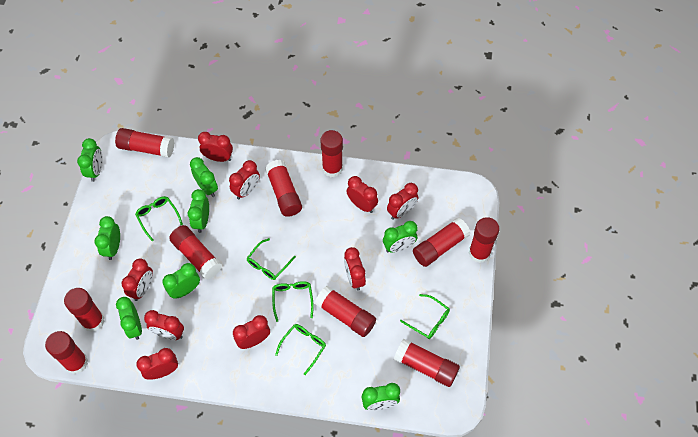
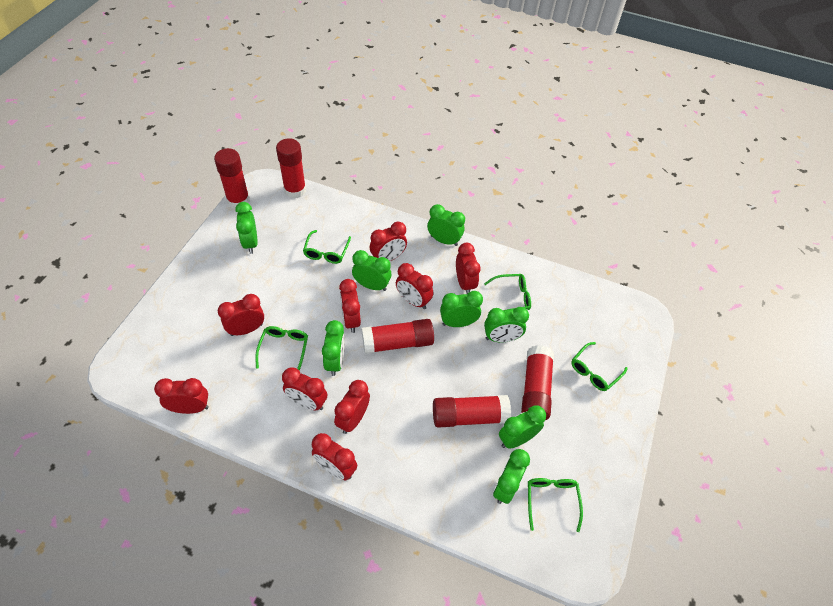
red glue stick: 10 -> 5

